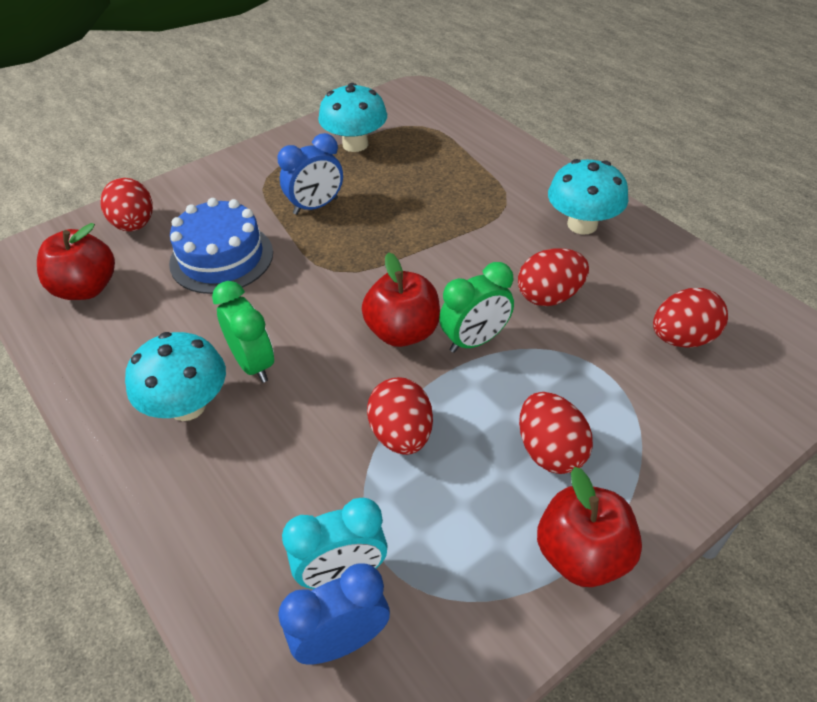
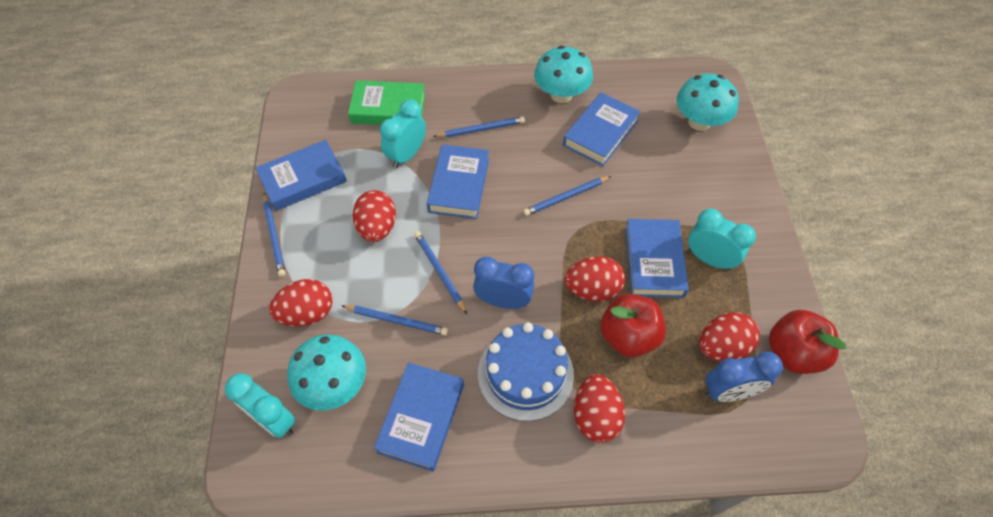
blue book: 0 -> 5
blue pencil: 0 -> 5
green book: 0 -> 1
green clock: 2 -> 0
red apple: 3 -> 2
turquoise clock: 1 -> 3

